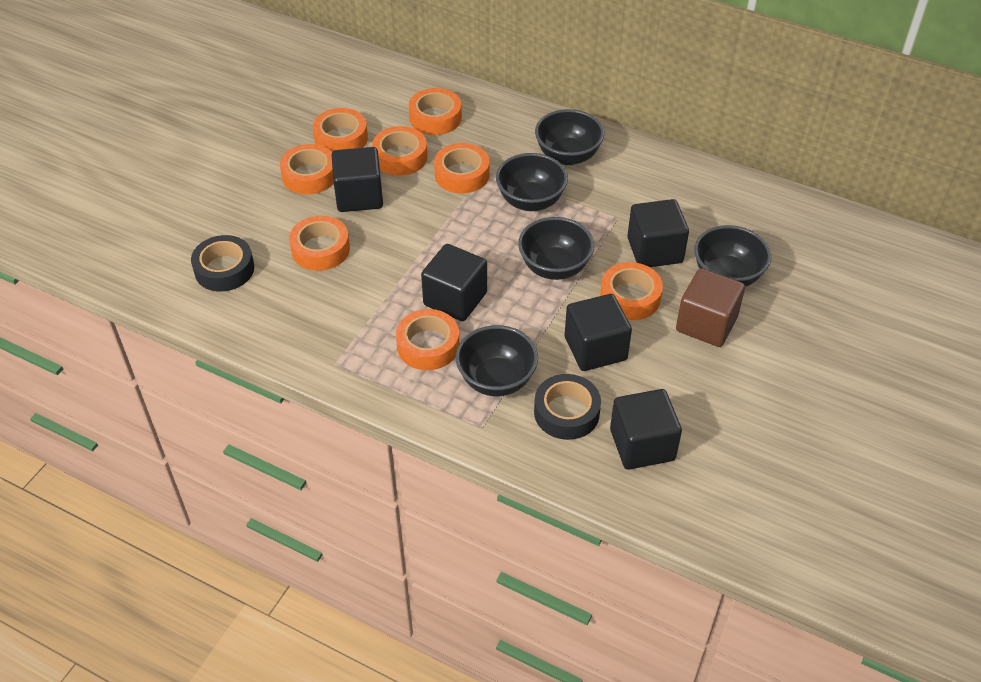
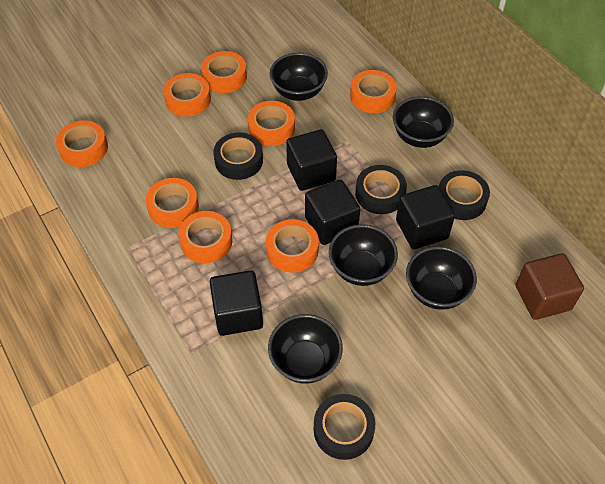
black cube: 5 -> 4
black tape: 2 -> 4

